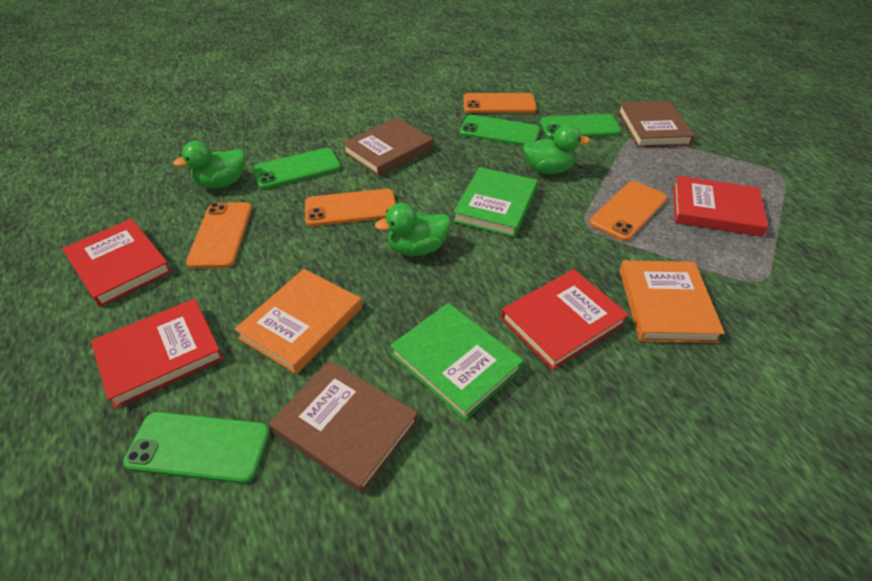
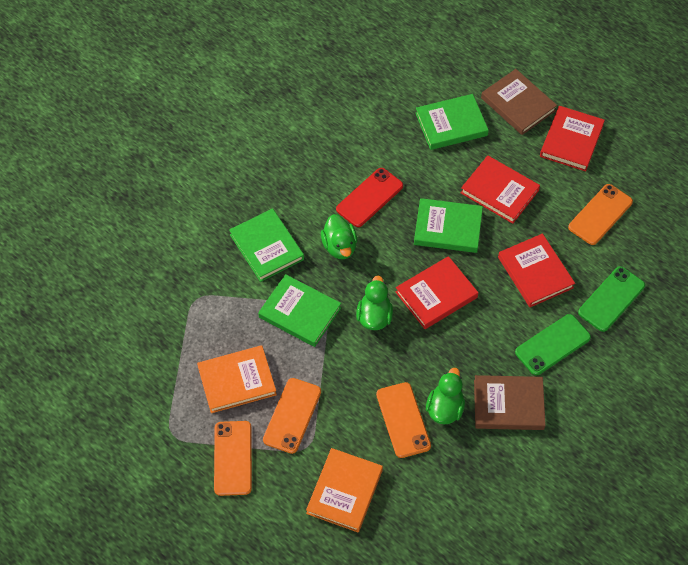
brown book: 3 -> 2
green book: 2 -> 4
green phone: 4 -> 2
red phone: 0 -> 1

